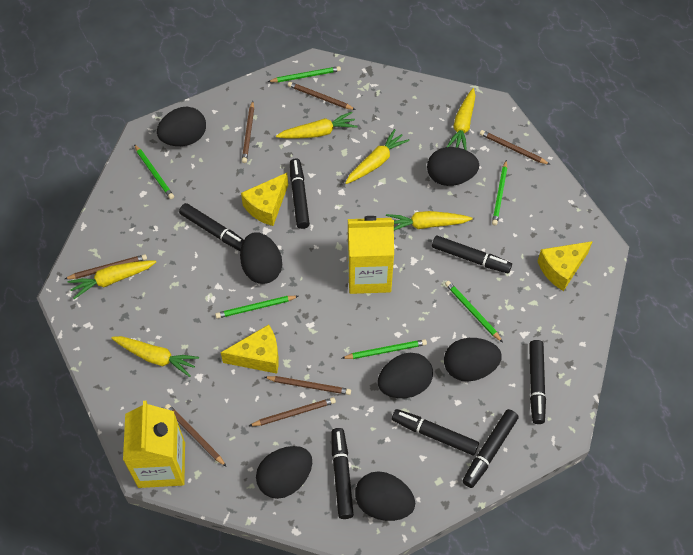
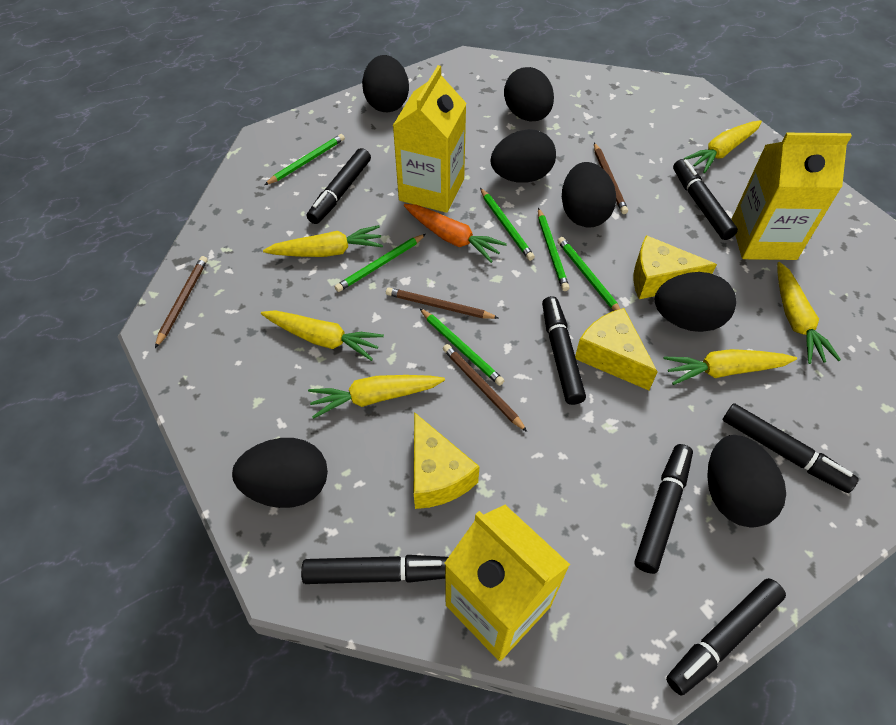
brown pencil: 7 -> 4
orange carrot: 0 -> 1
yellow carton: 2 -> 3

